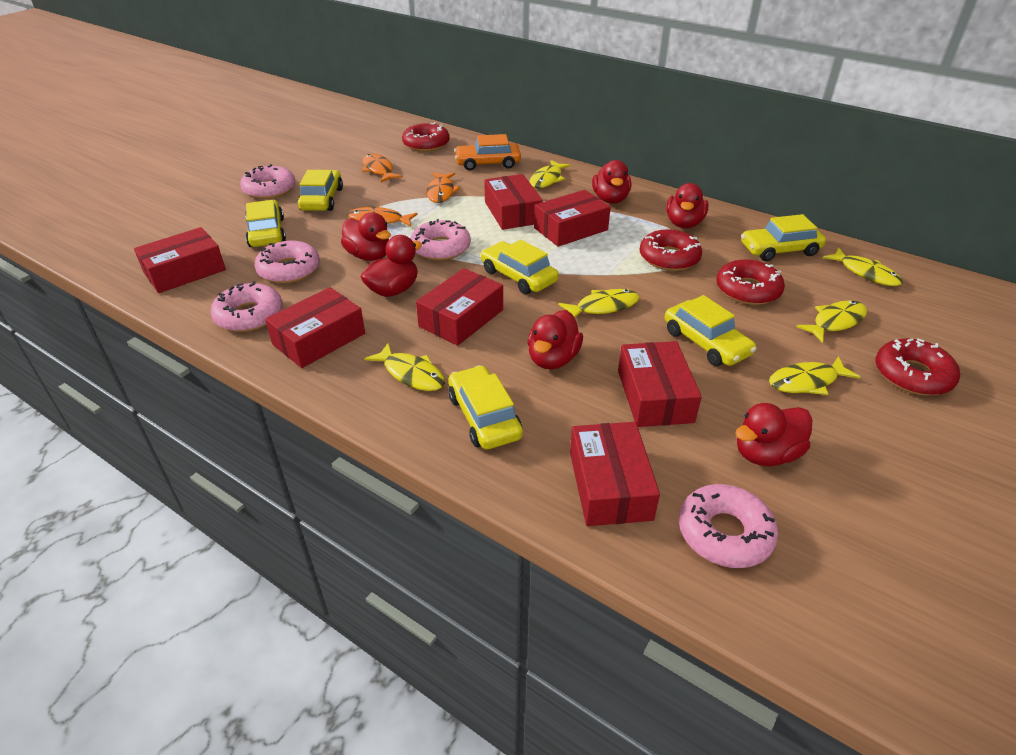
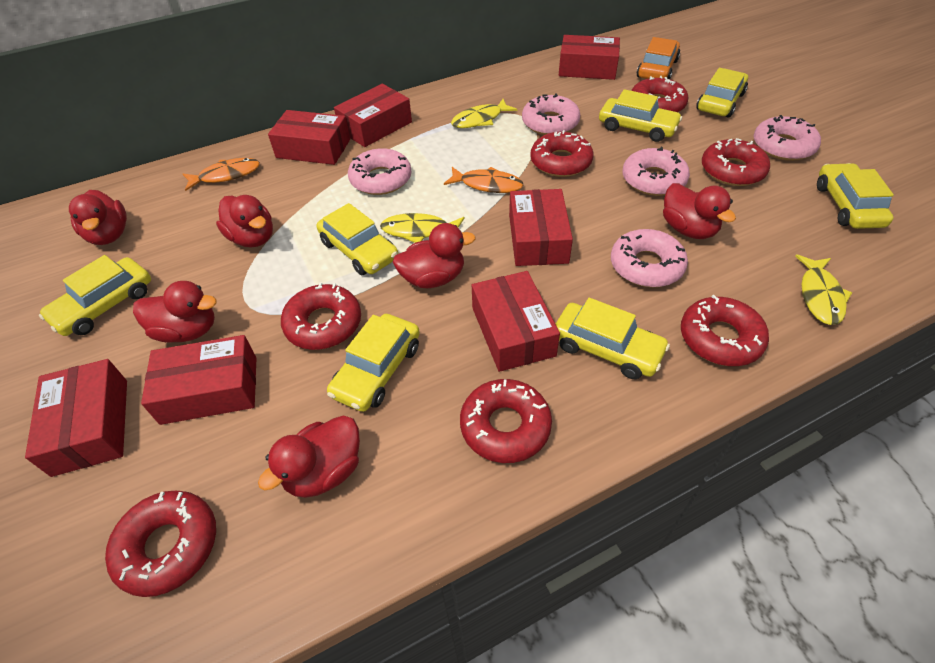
orange fish: 3 -> 2
red donut: 4 -> 7
yellow car: 6 -> 7
yellow fish: 6 -> 3

